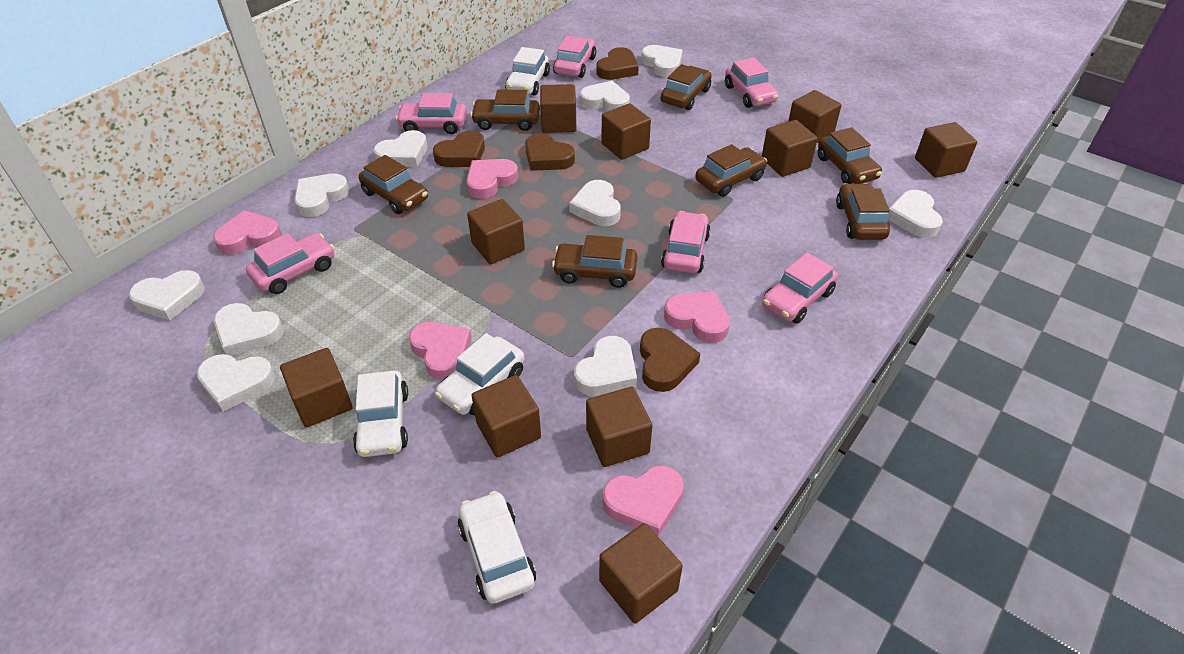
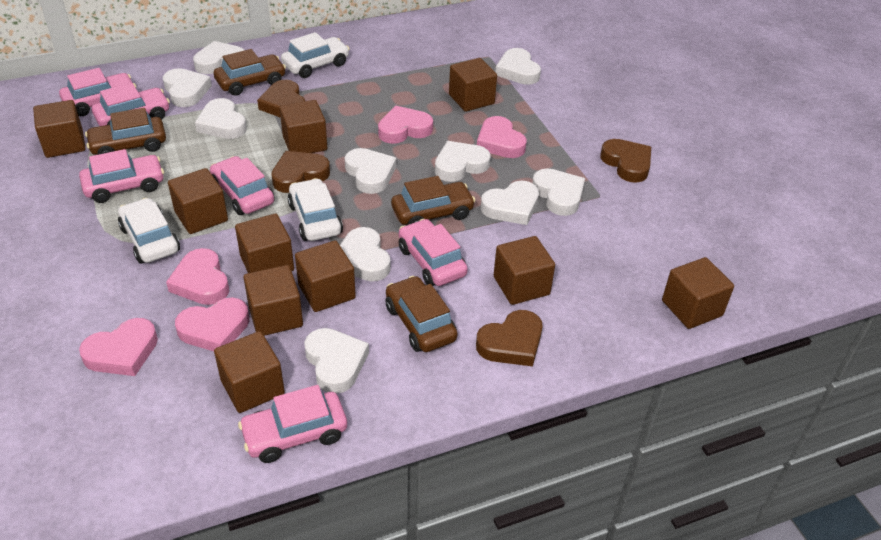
brown car: 7 -> 4
white car: 4 -> 3

